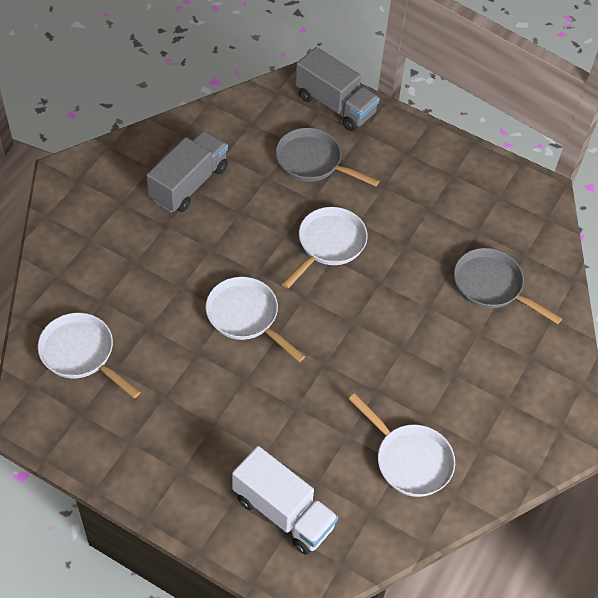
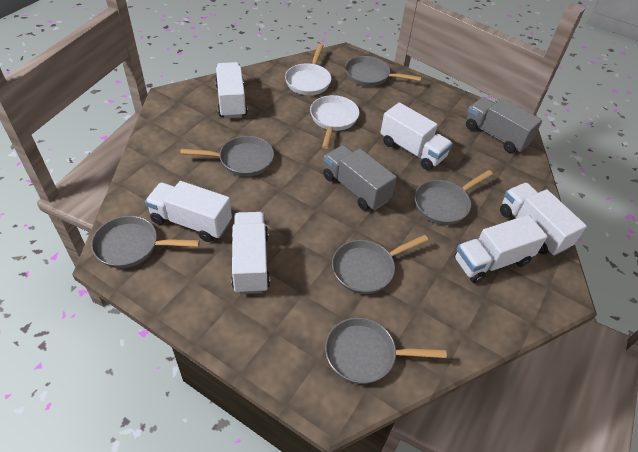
grey pan: 2 -> 6
white pan: 4 -> 2
white truck: 1 -> 6

